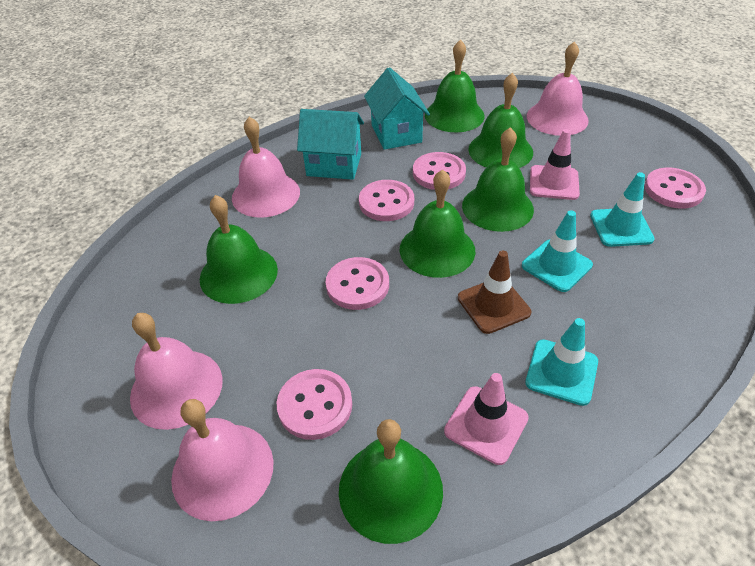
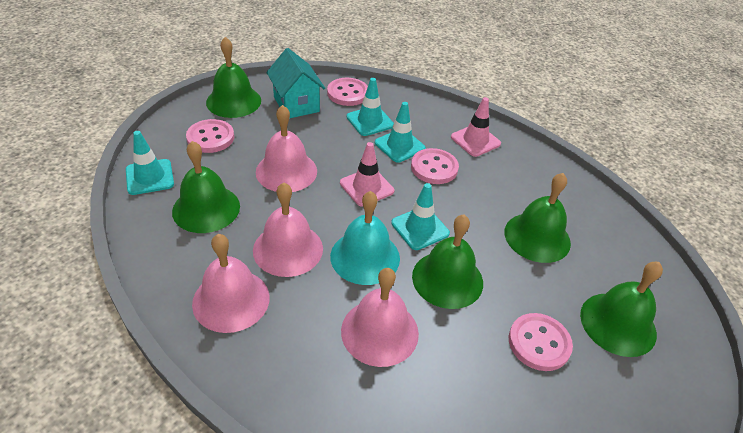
brown traffic cone: 1 -> 0
green bell: 6 -> 5
pink button: 5 -> 4
turquoise bell: 0 -> 1
turquoise house: 2 -> 1
turquoise traffic cone: 3 -> 4

